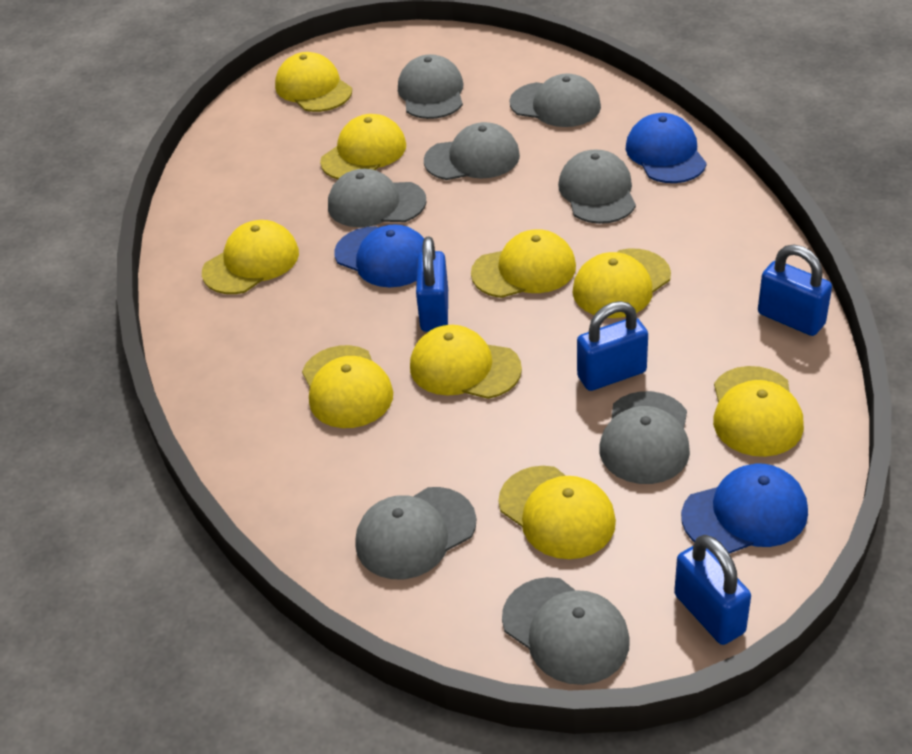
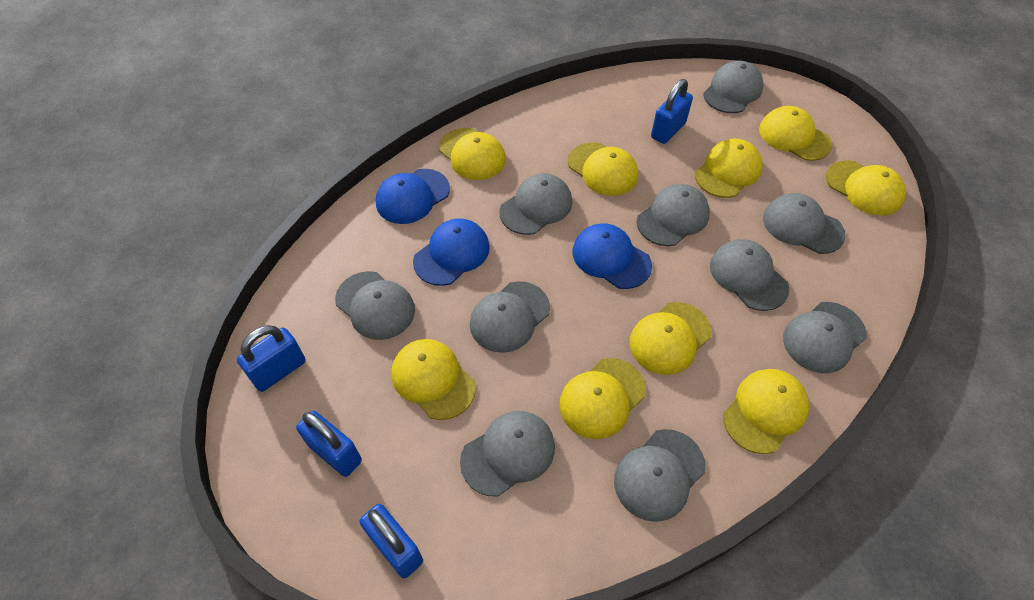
grey cap: 8 -> 10

